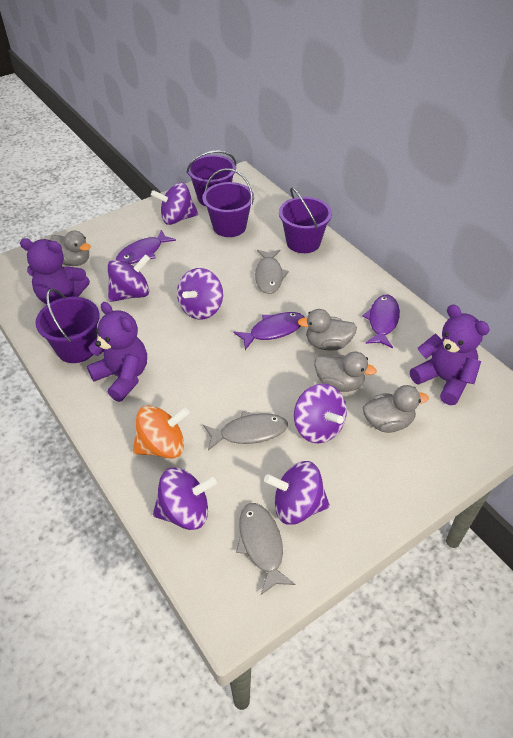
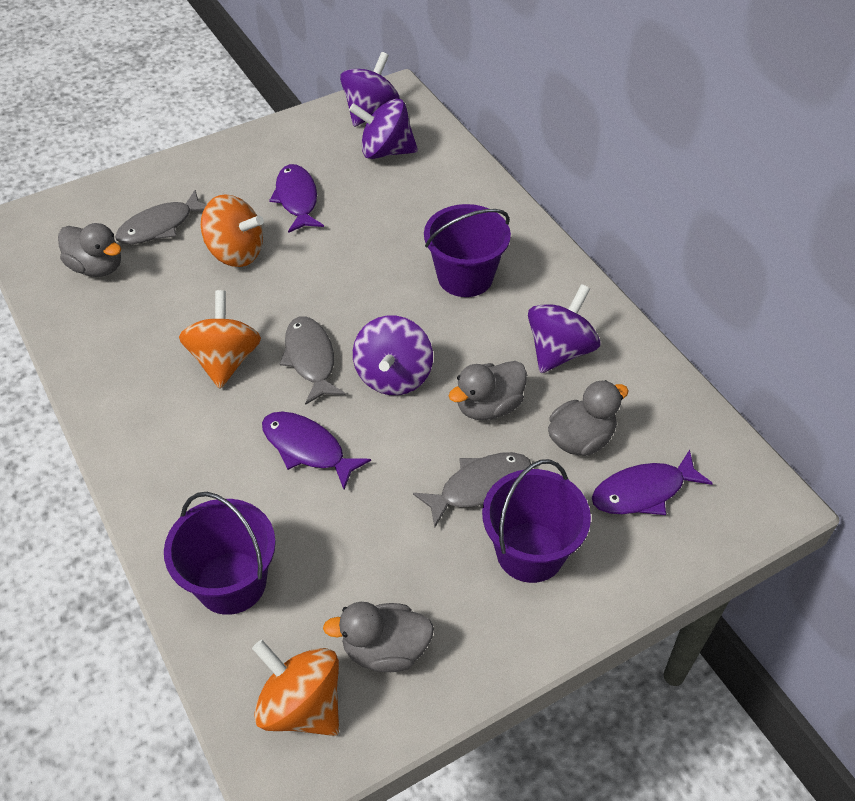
orange spinning top: 1 -> 3
purple bucket: 4 -> 3
purple spinning top: 6 -> 4
purple teddy bear: 3 -> 0

